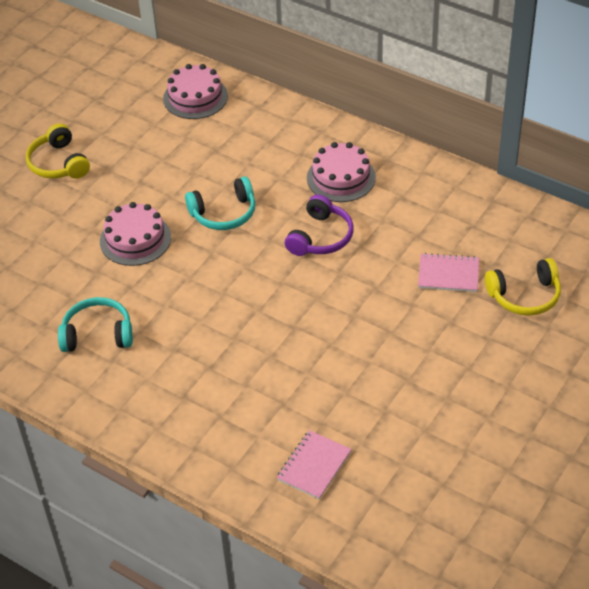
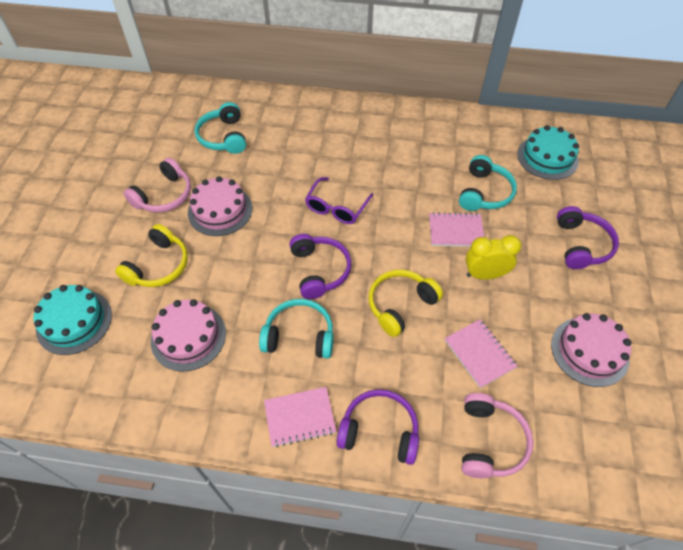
pink headphones: 0 -> 2
pink notebook: 2 -> 3
purple glasses: 0 -> 1
purple headphones: 1 -> 3
turquoise cake: 0 -> 2
turquoise headphones: 2 -> 3
yellow clock: 0 -> 1

